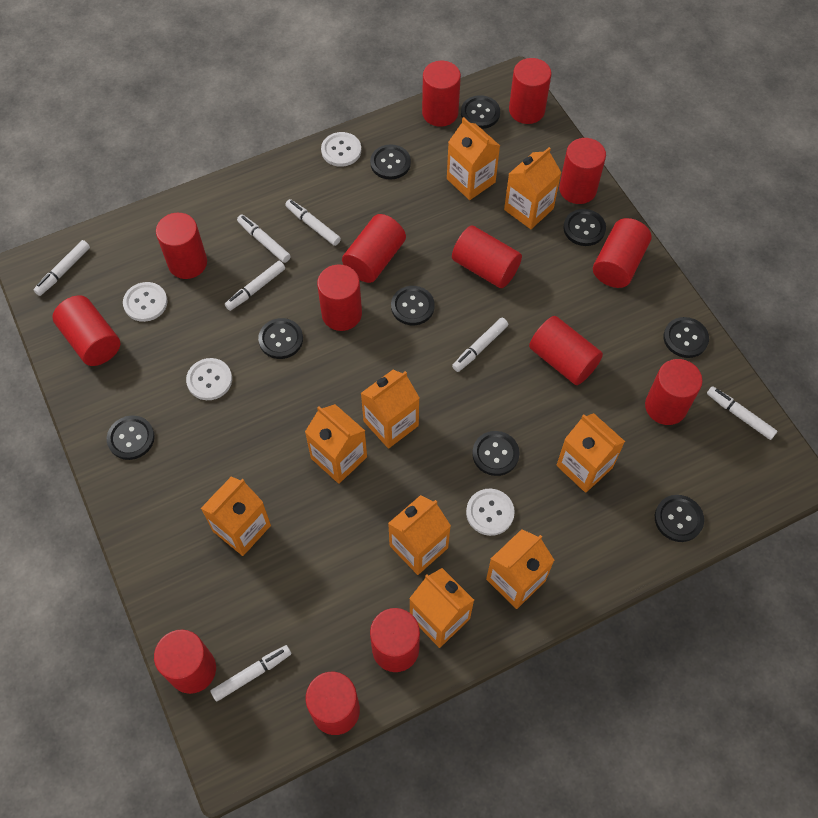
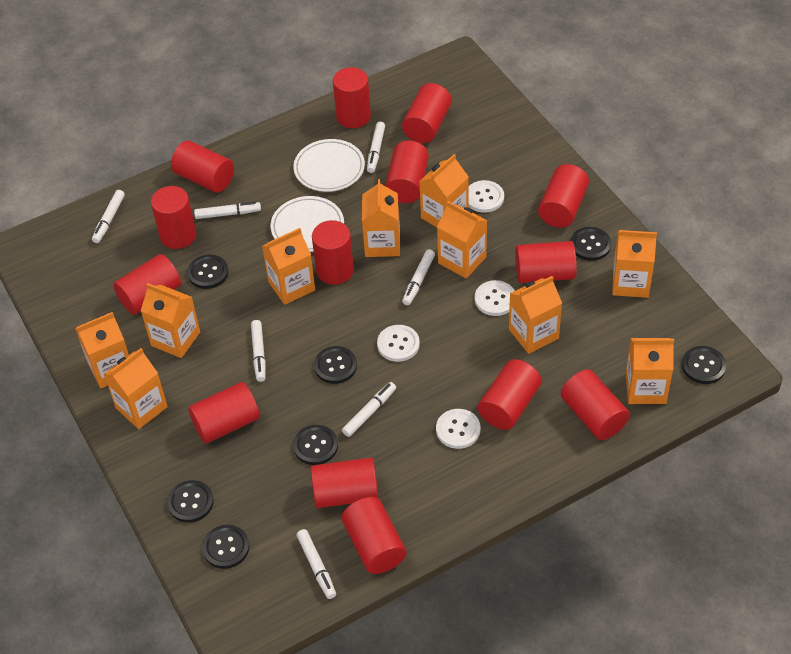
black button: 9 -> 7
orange carton: 9 -> 10
white plate: 0 -> 2

